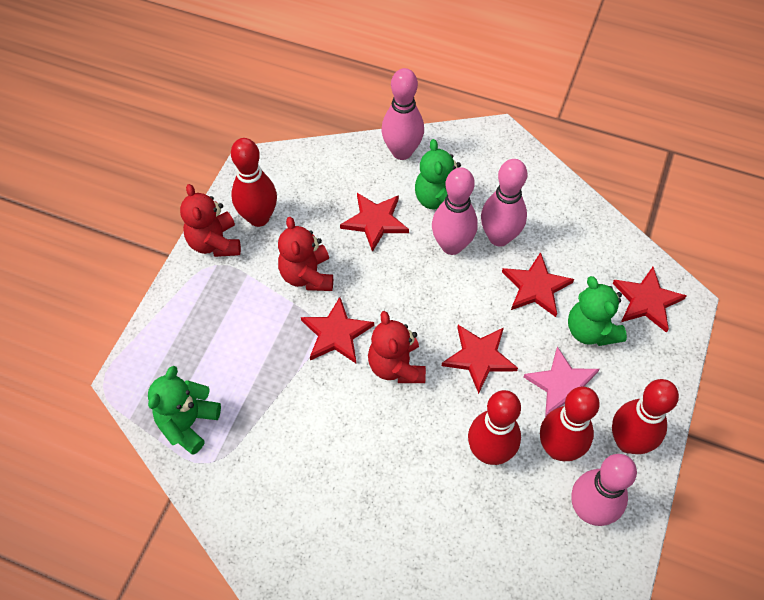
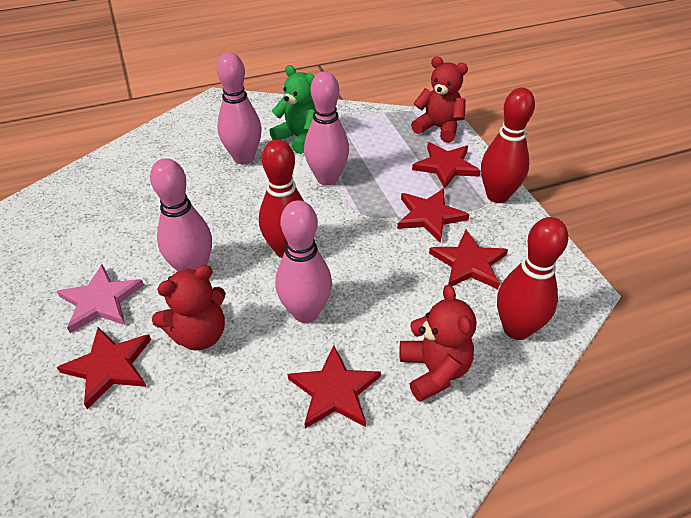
green teddy bear: 3 -> 1
red bowling pin: 4 -> 3

